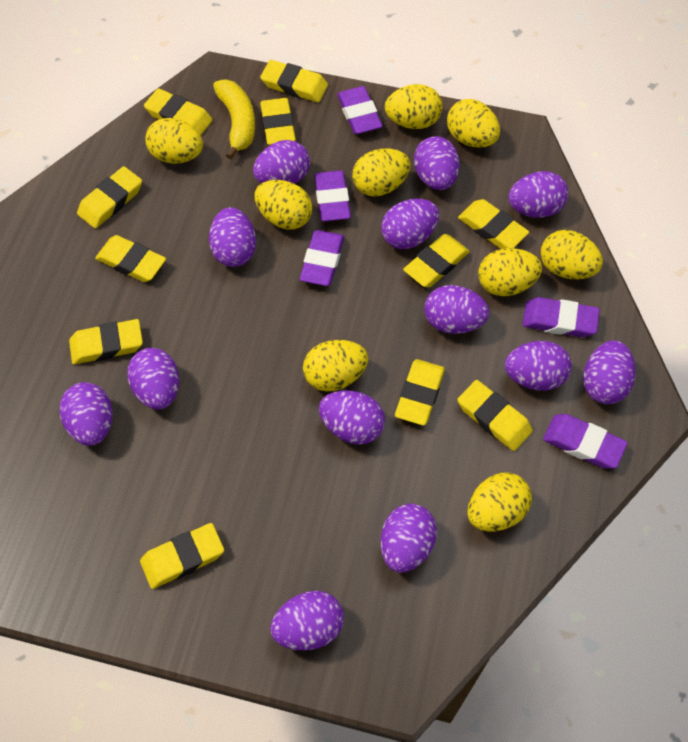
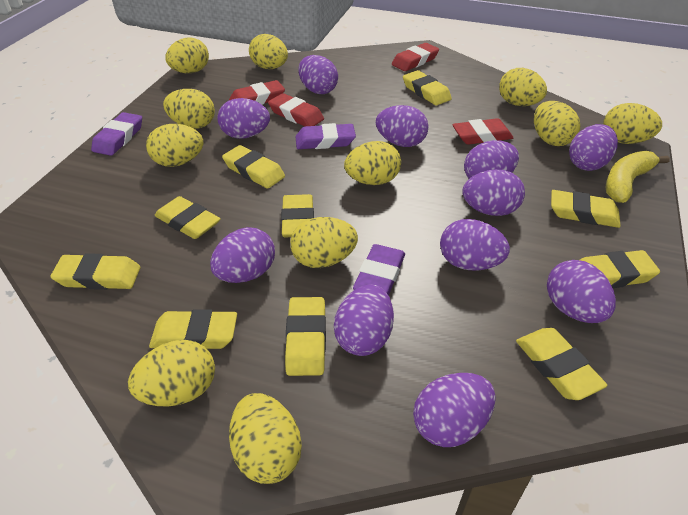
purple egg: 13 -> 11
purple eraser: 5 -> 3
red eraser: 0 -> 4
yellow egg: 9 -> 11
yellow eraser: 11 -> 10

